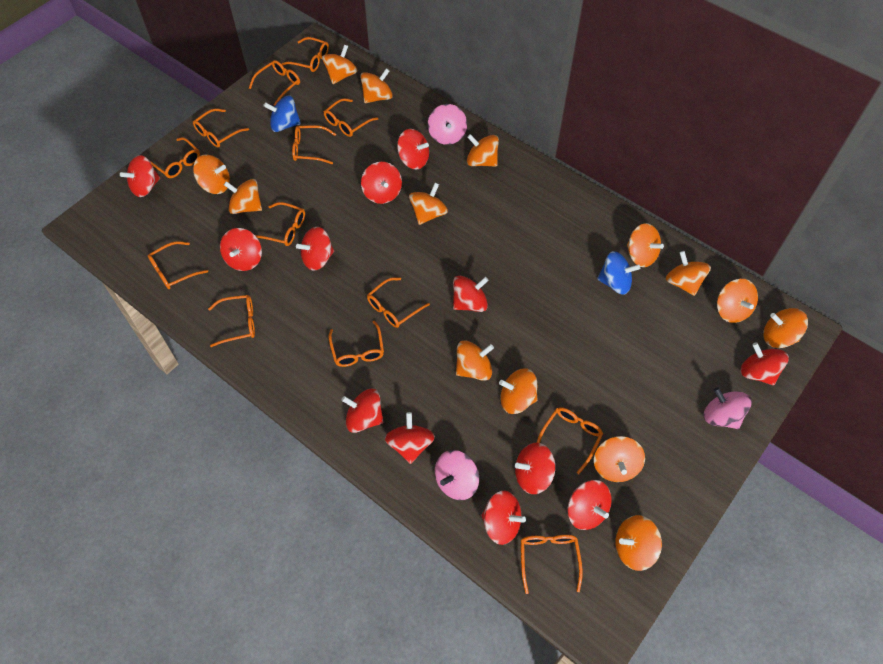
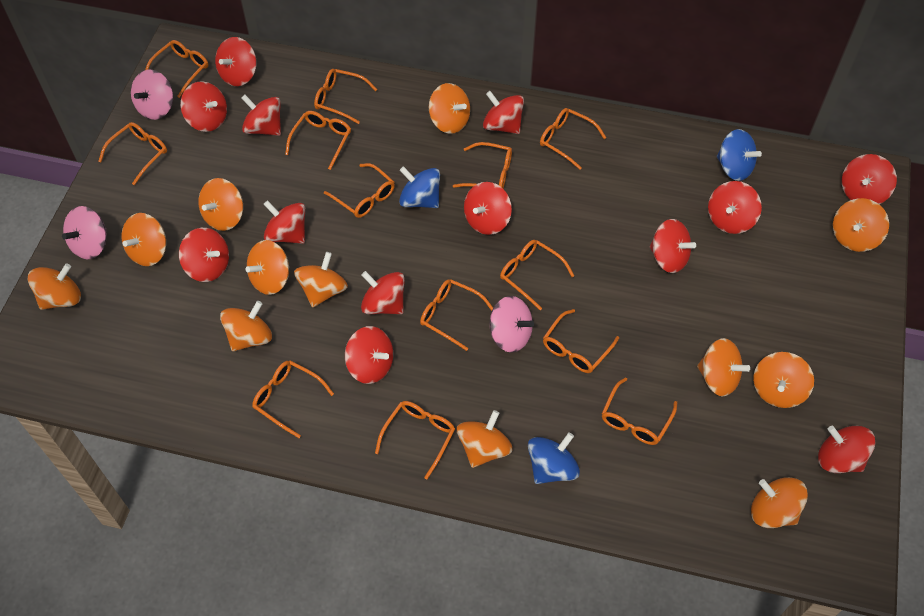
blue spinning top: 2 -> 3
orange spinning top: 14 -> 12
red spinning top: 12 -> 13

